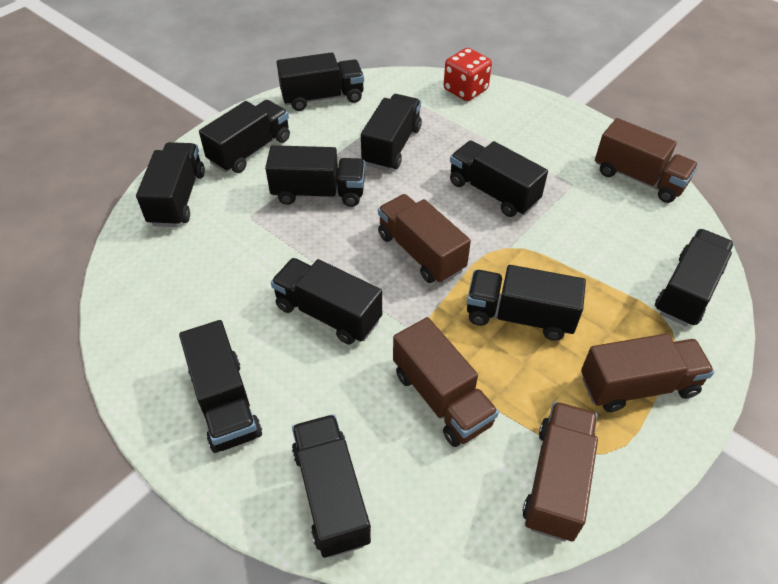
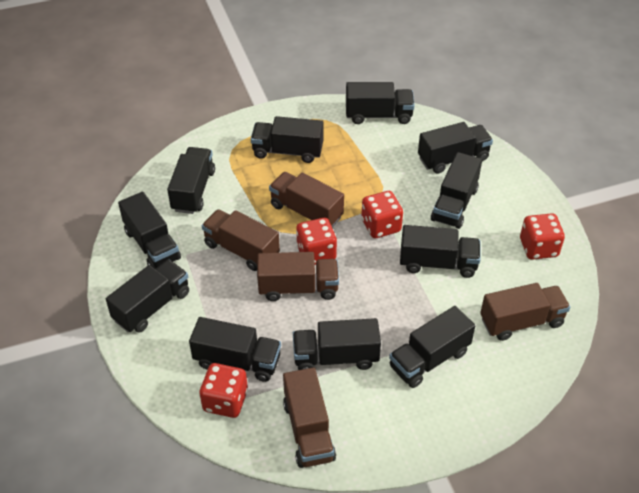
red dice: 1 -> 4

